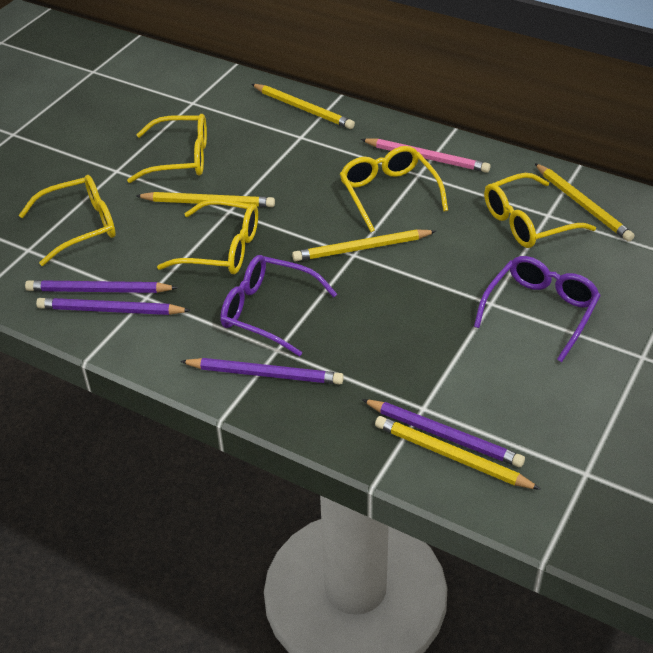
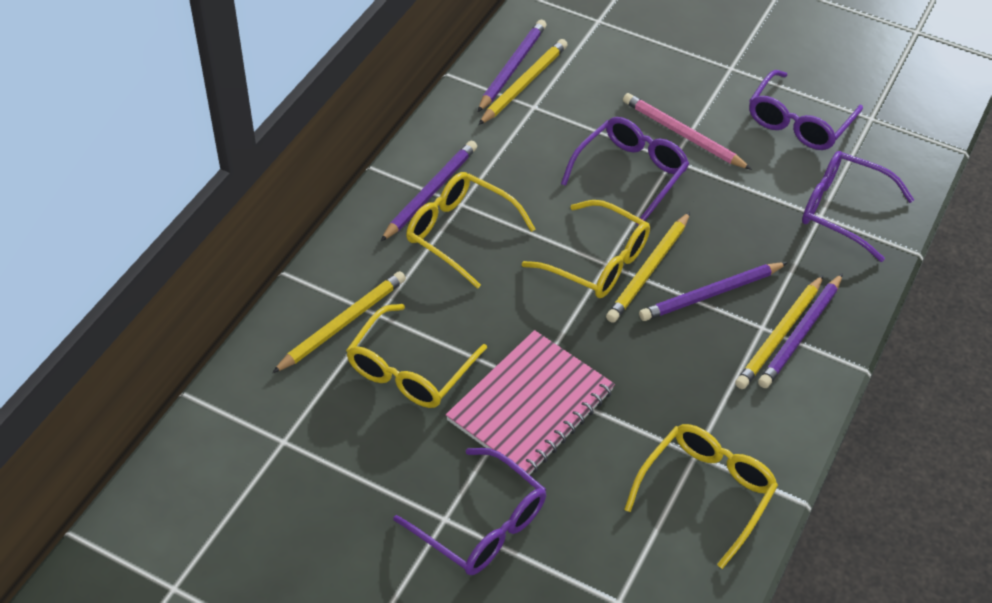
pink notebook: 0 -> 1
purple glasses: 2 -> 4
yellow glasses: 5 -> 4
yellow pencil: 5 -> 4

